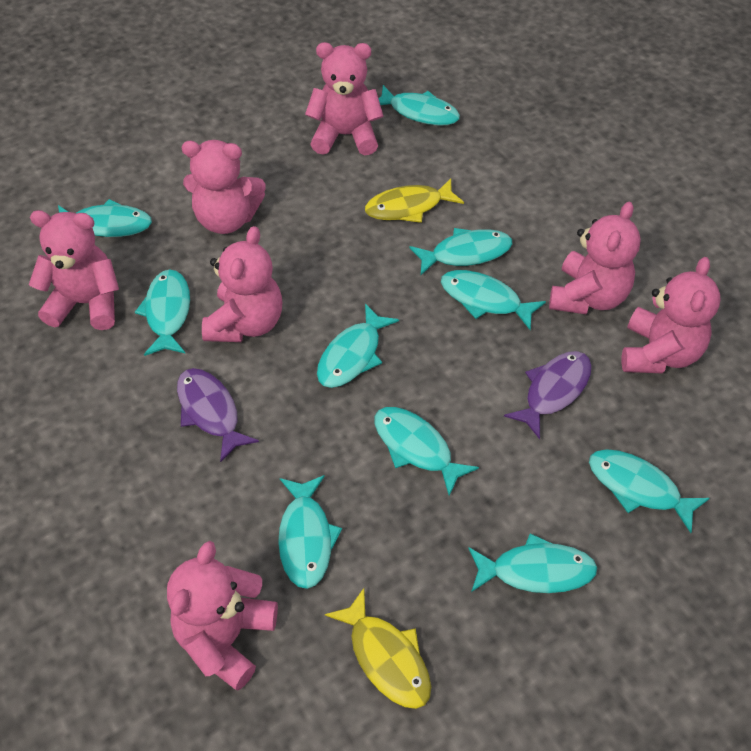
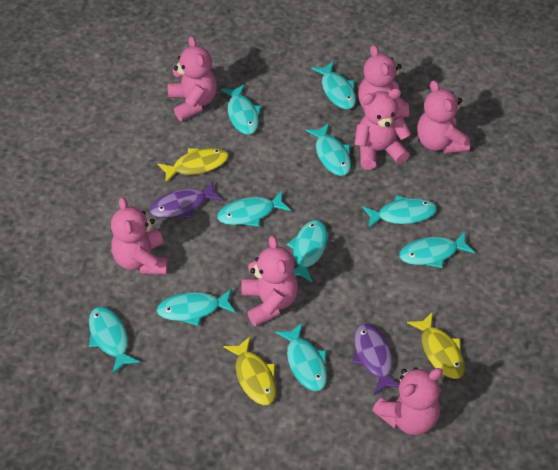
yellow fish: 2 -> 3

